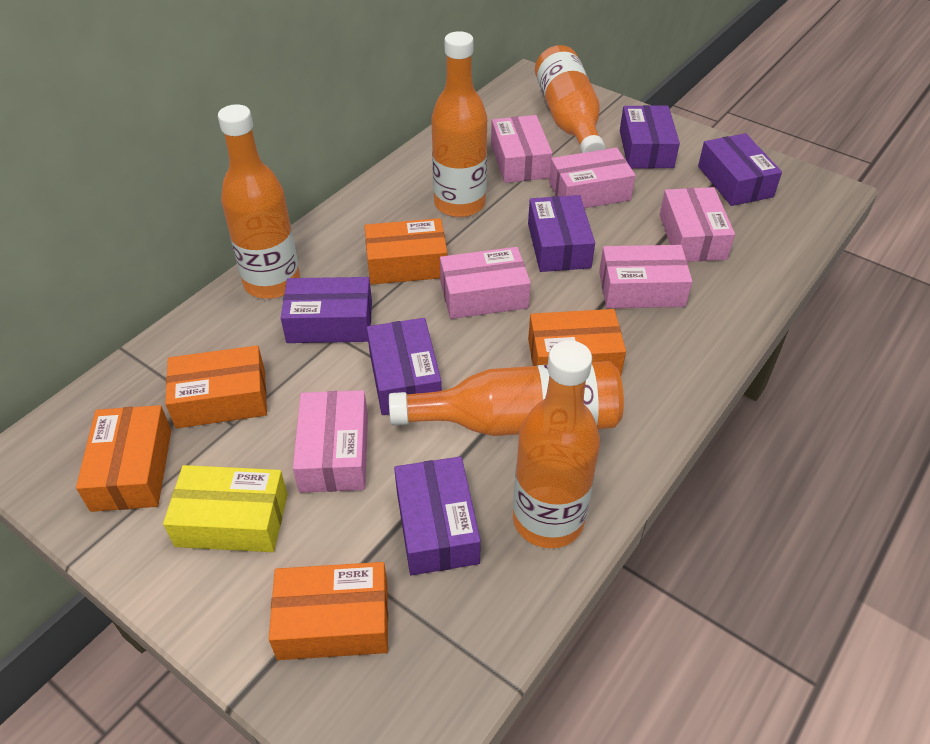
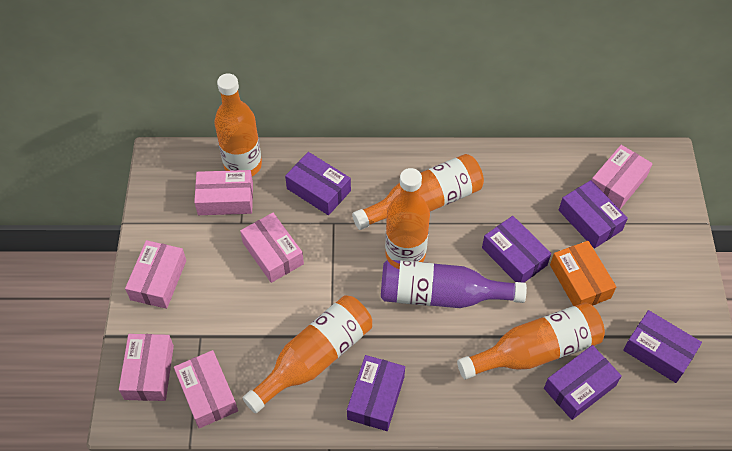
orange box: 5 -> 1
purple bottle: 0 -> 1
yellow box: 1 -> 0

